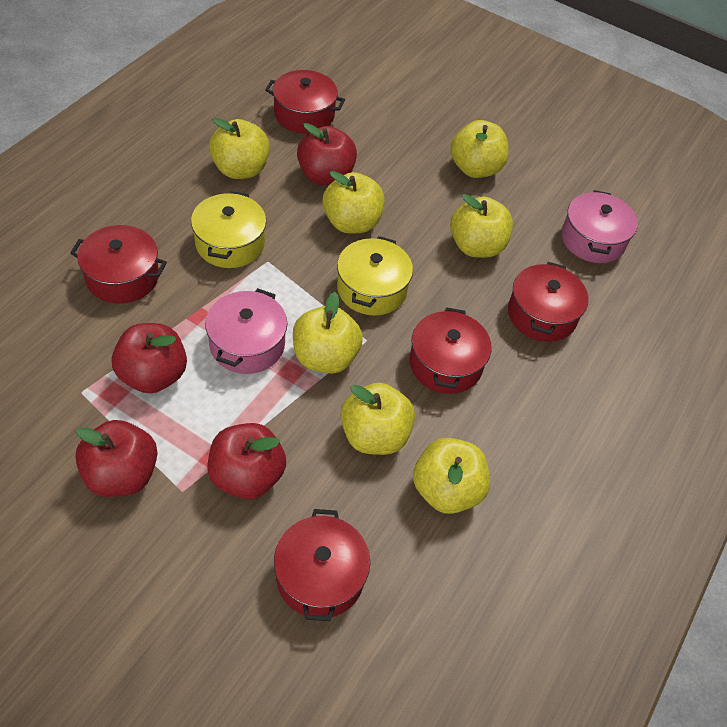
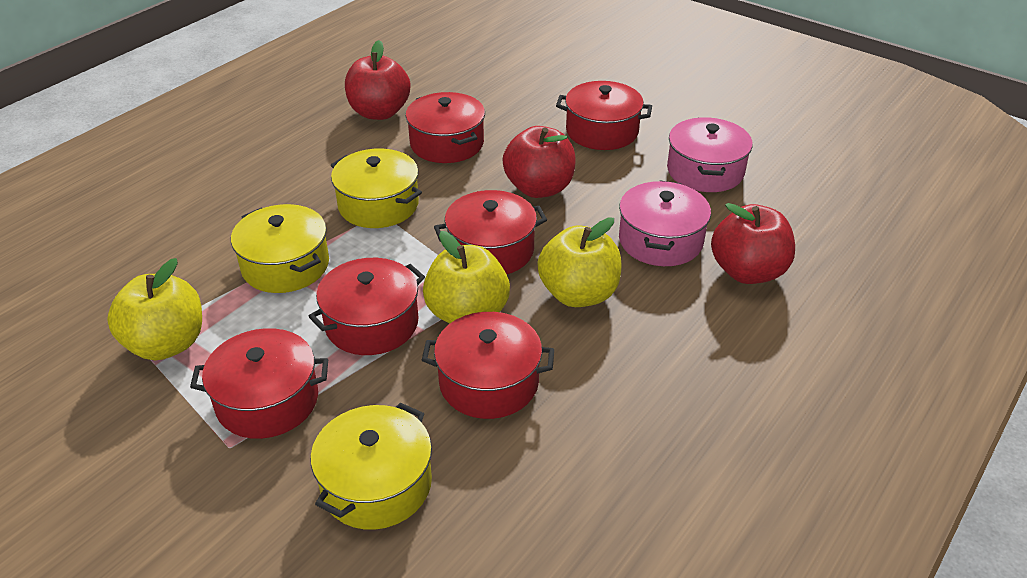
red apple: 4 -> 3
red pot: 5 -> 6
yellow apple: 7 -> 3
yellow pot: 2 -> 3

